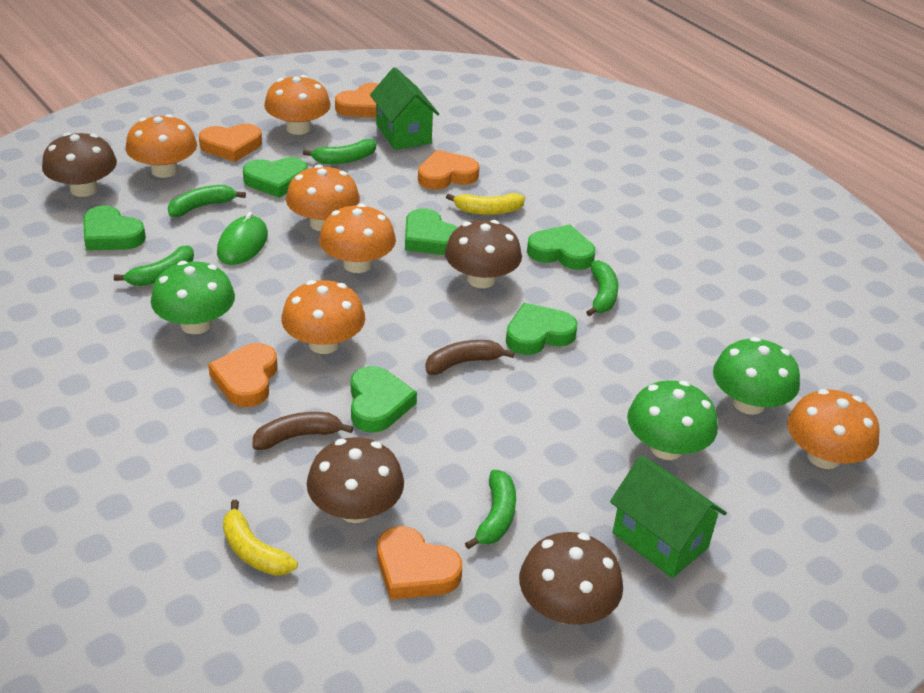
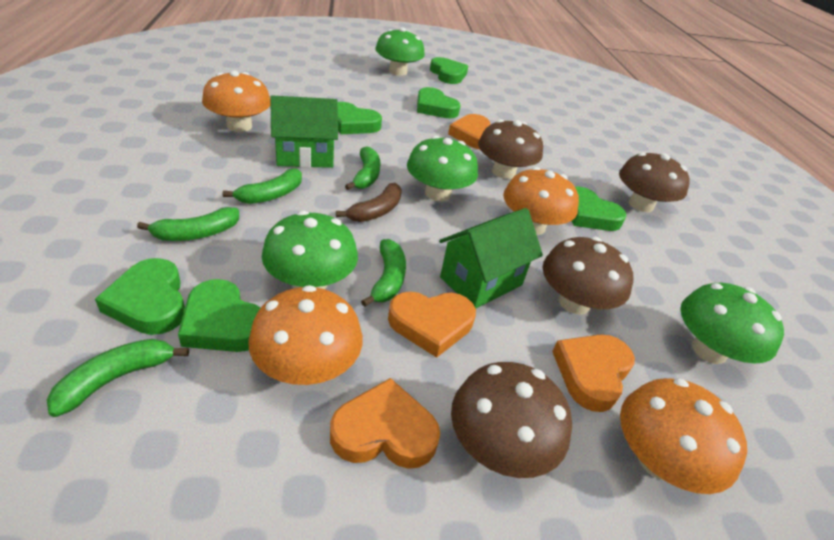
brown banana: 2 -> 1
green mouse: 1 -> 0
green mushroom: 3 -> 4
orange heart: 5 -> 4
orange mushroom: 6 -> 4
yellow banana: 2 -> 0

